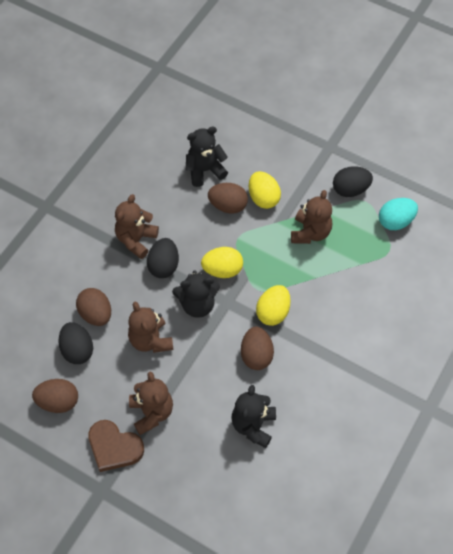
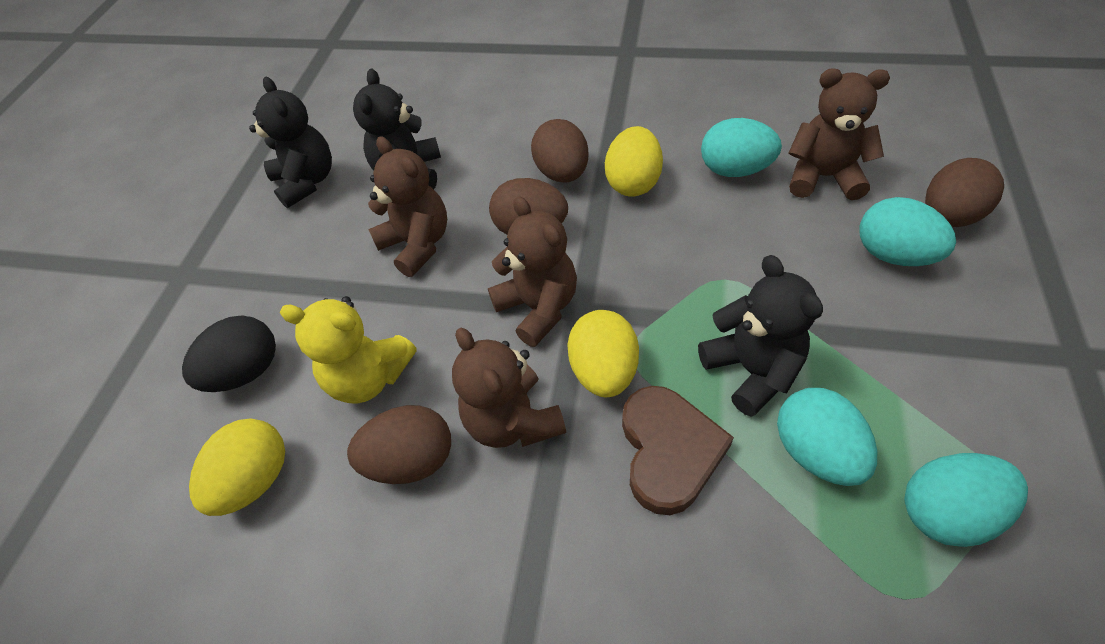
black egg: 3 -> 1
turquoise egg: 1 -> 4
yellow teddy bear: 0 -> 1

